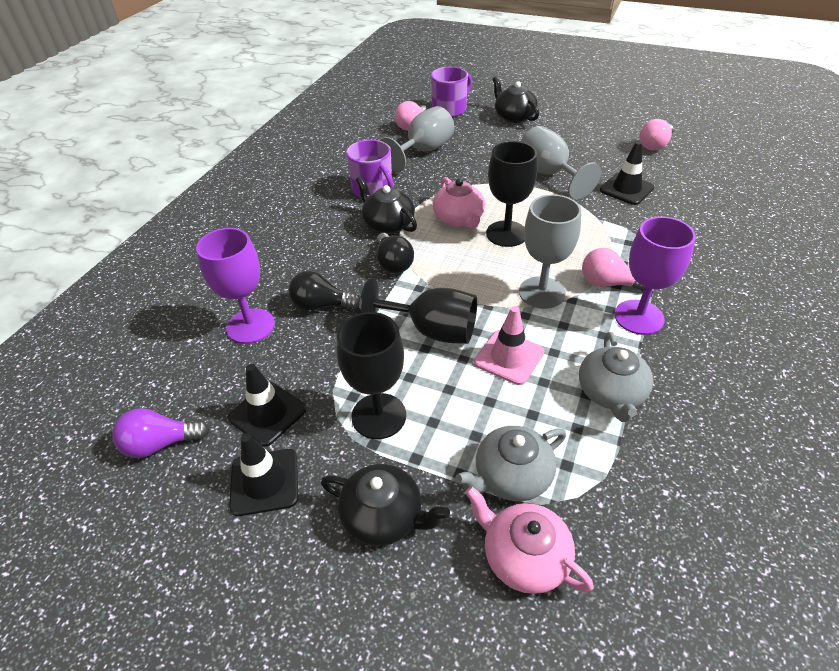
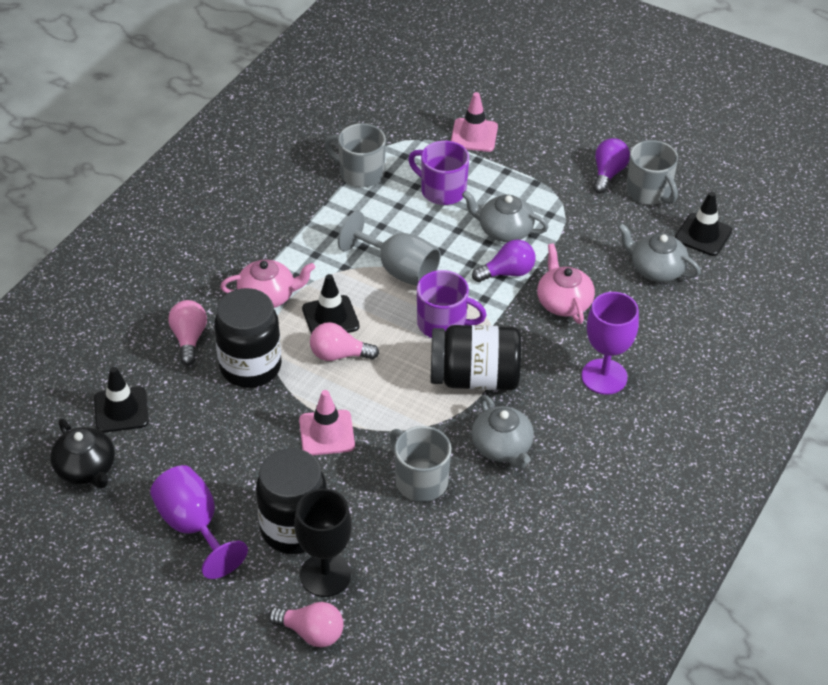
black goblet: 3 -> 1
black jar: 0 -> 3
black light bulb: 2 -> 0
black teapot: 3 -> 1
grey goblet: 3 -> 1
grey mug: 0 -> 3
grey teapot: 2 -> 3
pink traffic cone: 1 -> 2
purple light bulb: 1 -> 2

